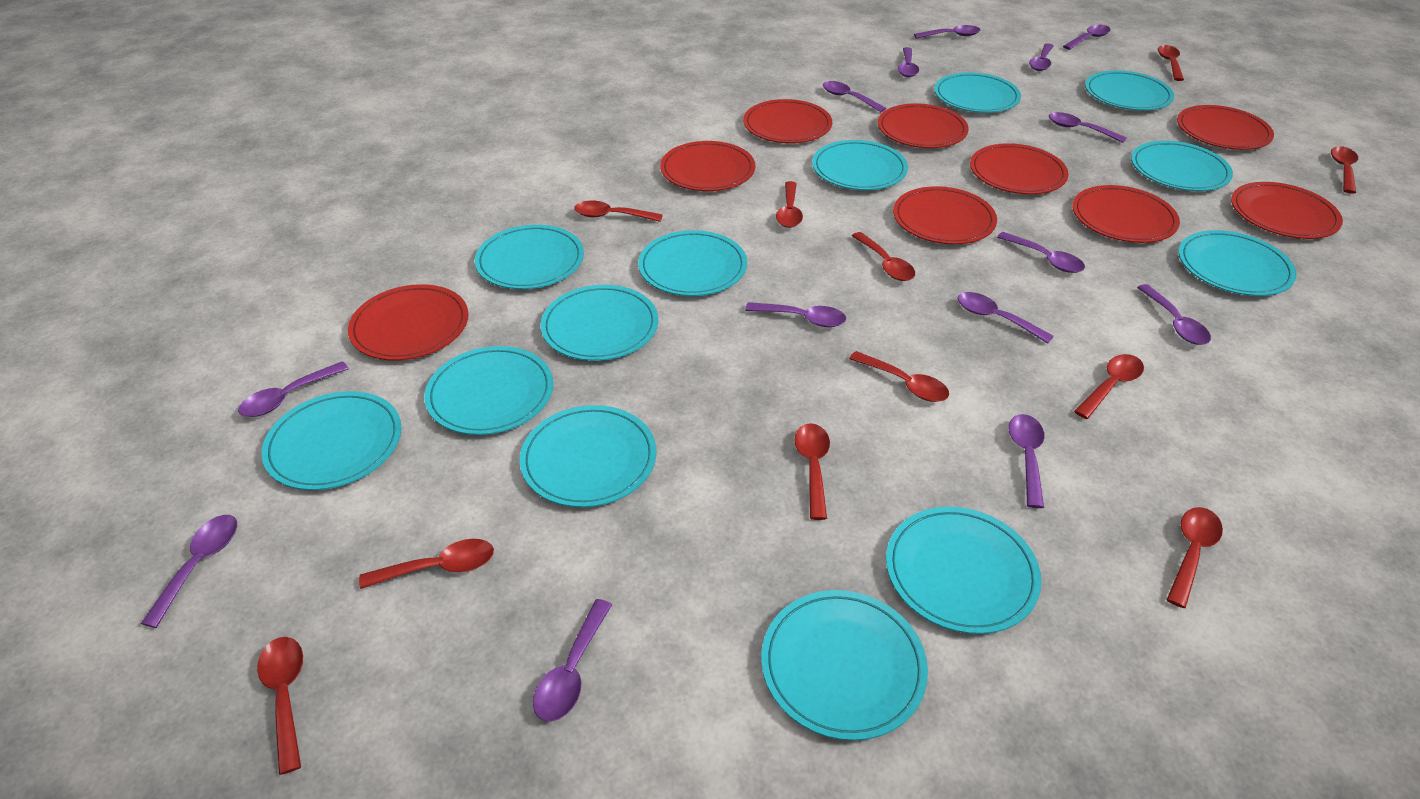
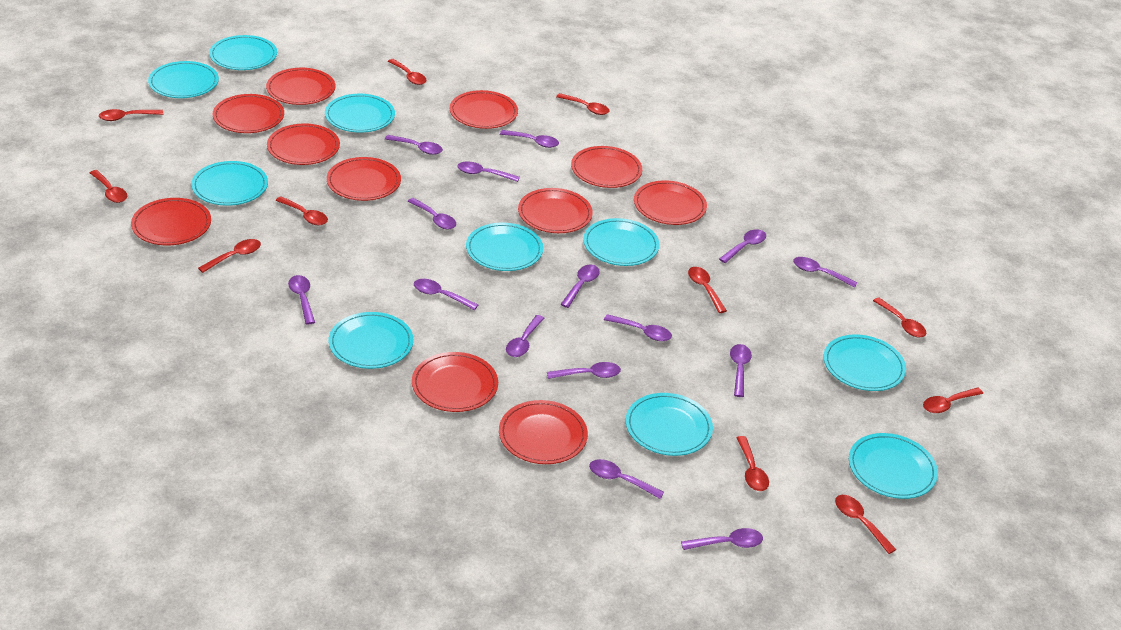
purple spoon: 14 -> 15
red plate: 9 -> 11
turquoise plate: 13 -> 10

